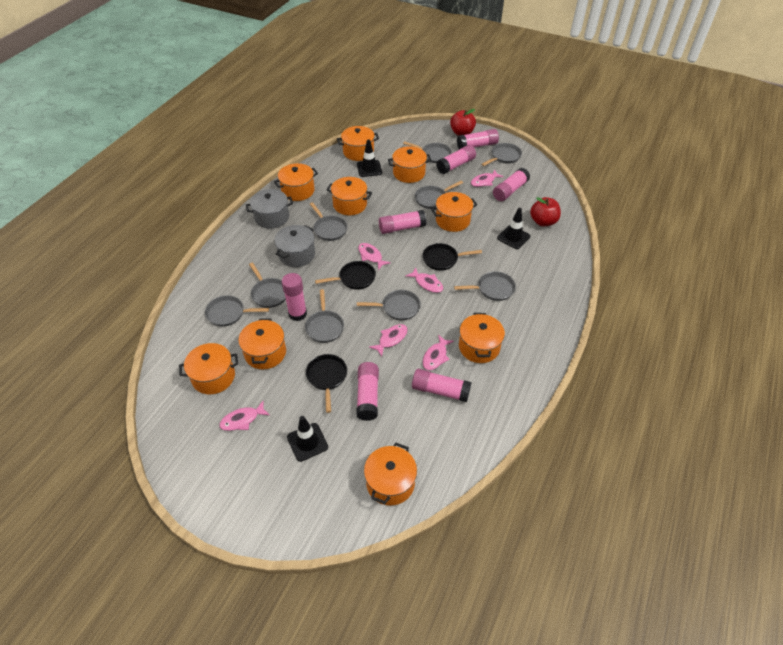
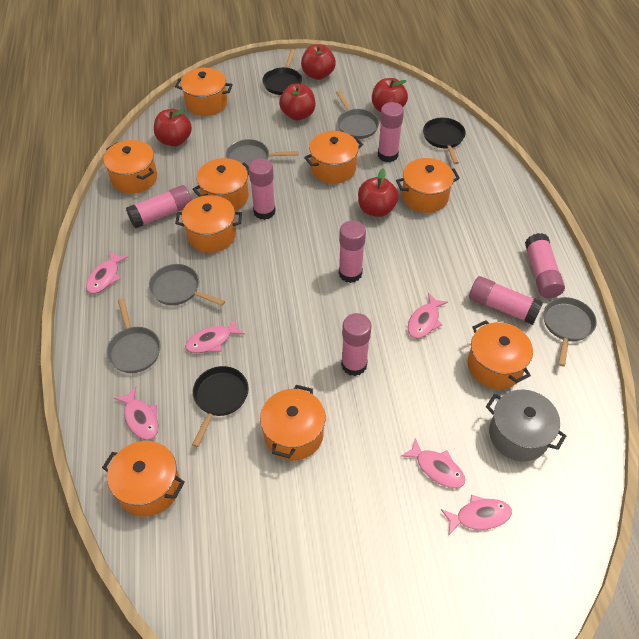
black traffic cone: 3 -> 0
grey pan: 9 -> 5
grey pot: 2 -> 1
red apple: 2 -> 5

